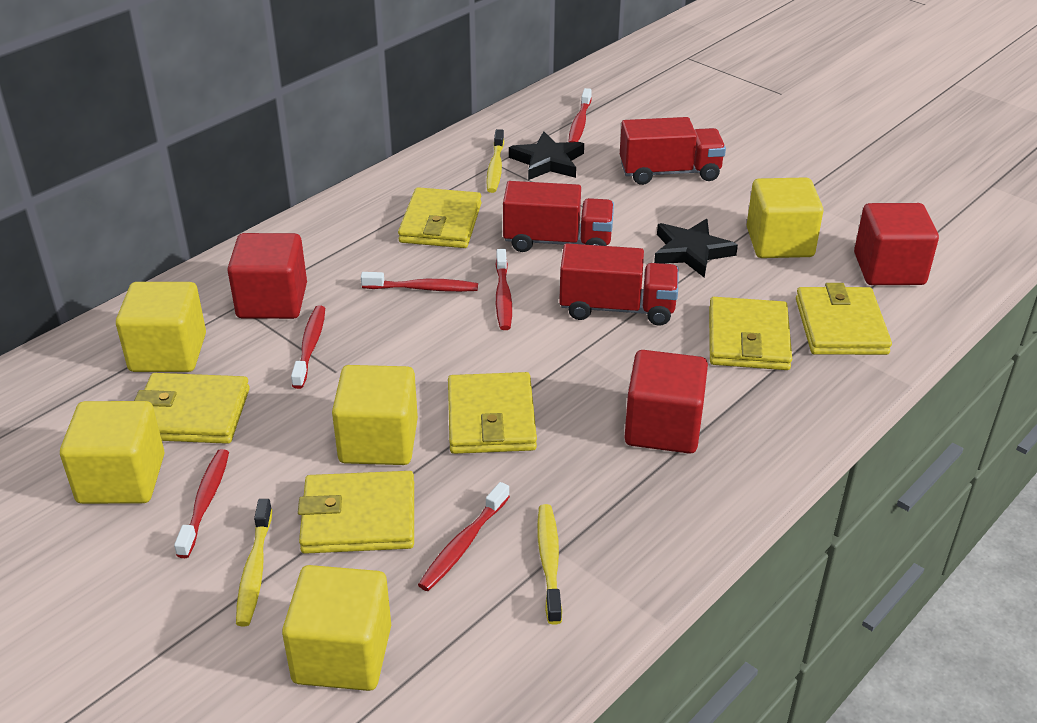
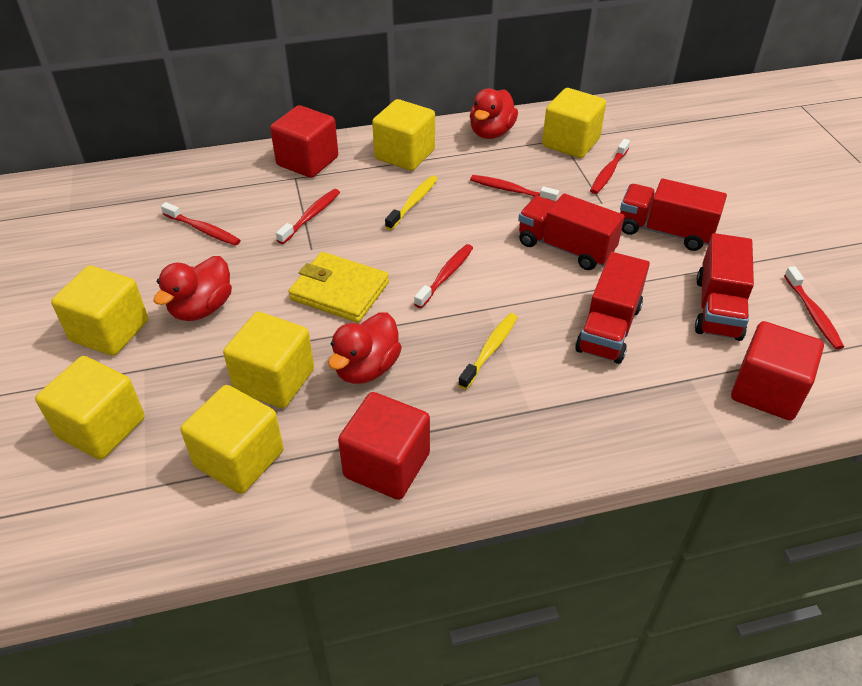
black star: 2 -> 0
red duck: 0 -> 3
red truck: 3 -> 4
yellow cube: 5 -> 6
yellow toothbrush: 3 -> 2
yellow wallet: 6 -> 1

